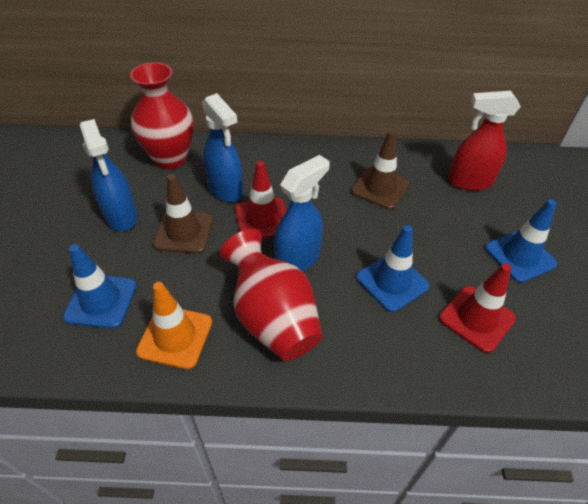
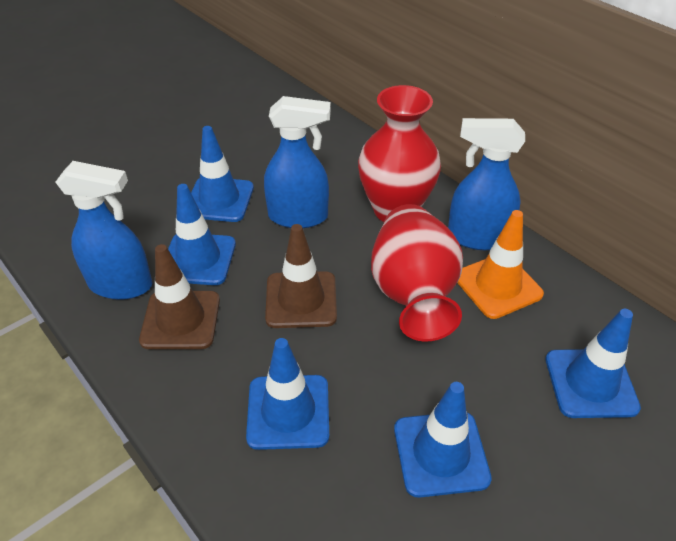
blue traffic cone: 3 -> 5
red spray bottle: 1 -> 0
red traffic cone: 2 -> 0

